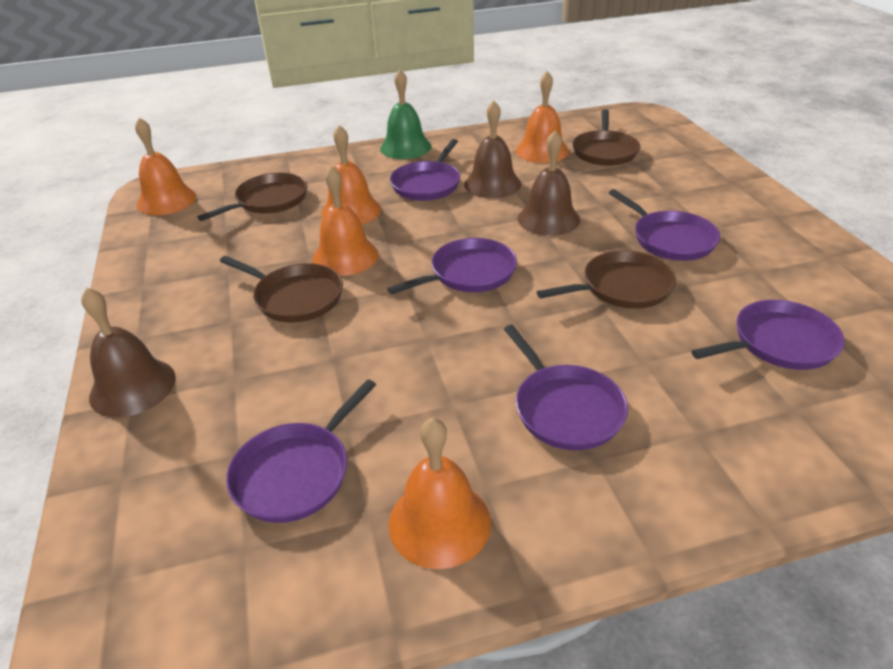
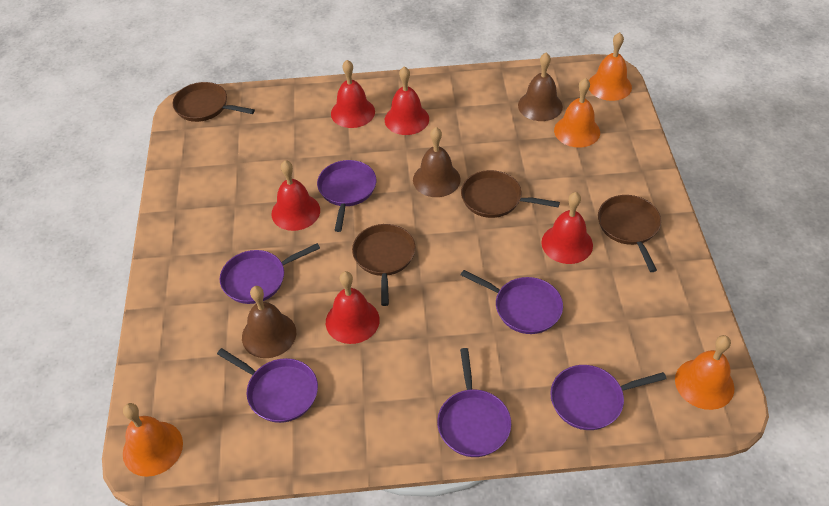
green bell: 1 -> 0
orange bell: 5 -> 4
red bell: 0 -> 5

